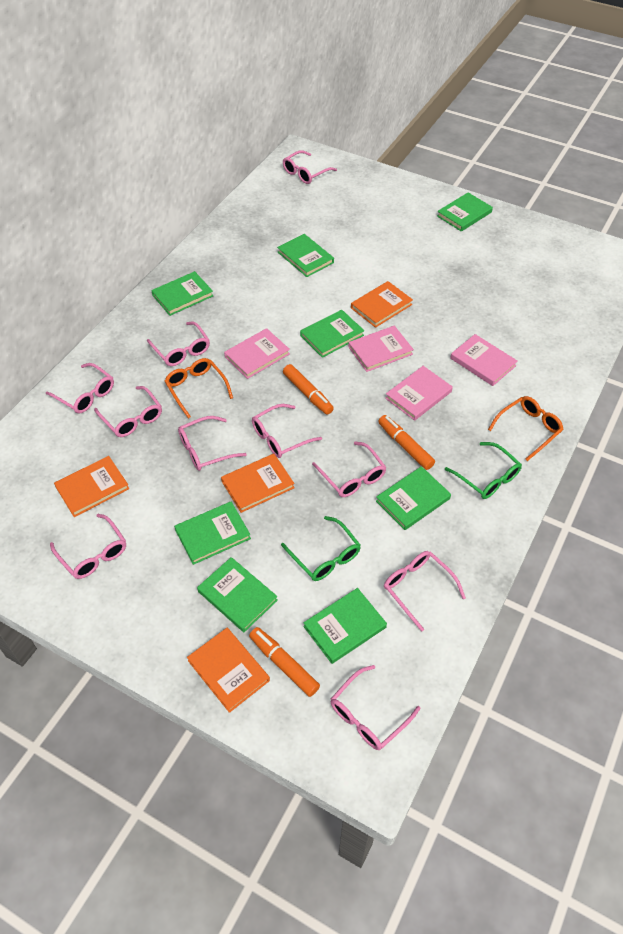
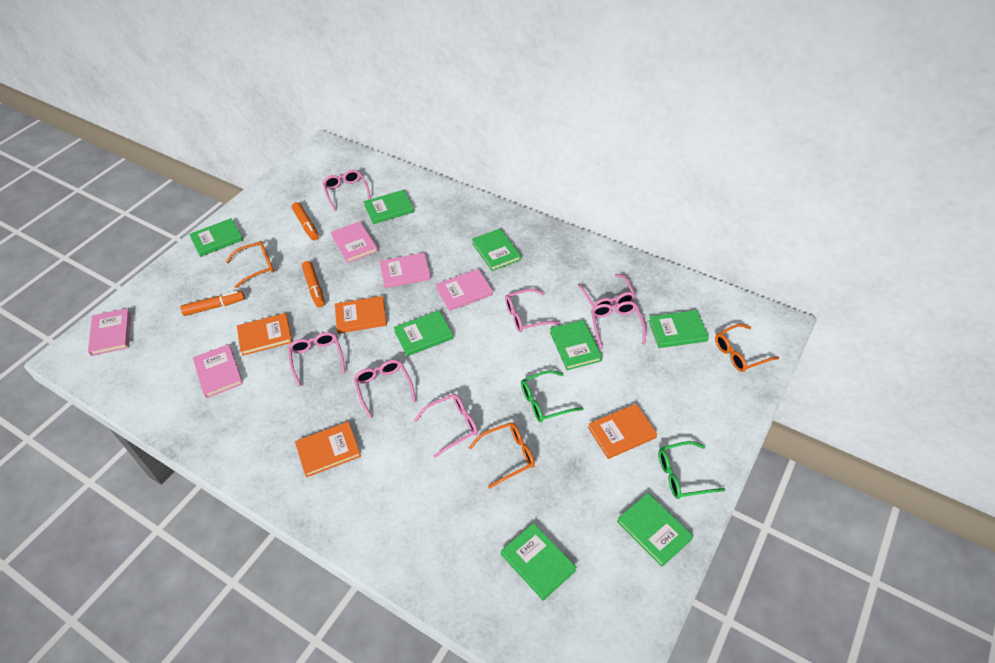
orange glasses: 2 -> 3
pink book: 4 -> 5
pink glasses: 10 -> 7

